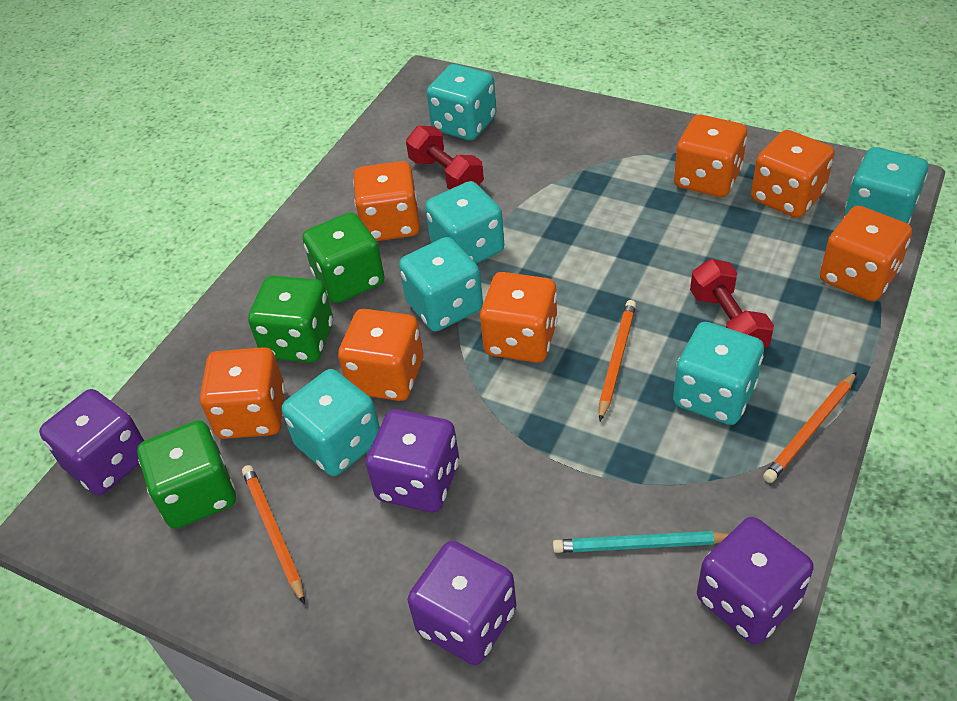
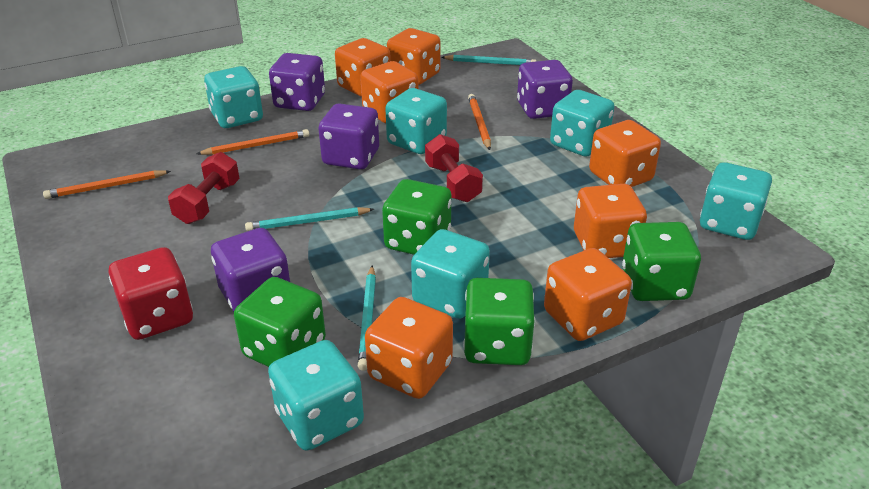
green dice: 3 -> 4
red dice: 0 -> 1
turquoise pencil: 1 -> 3

